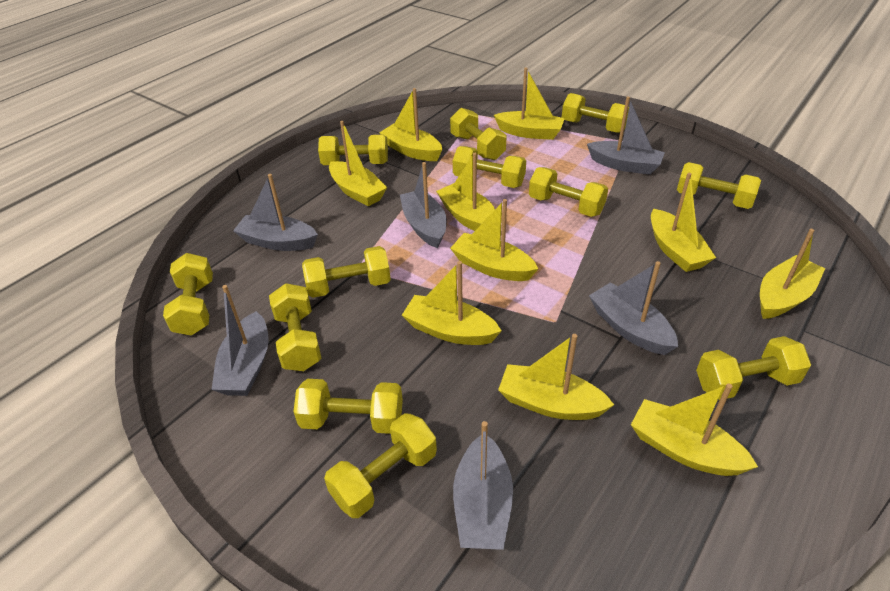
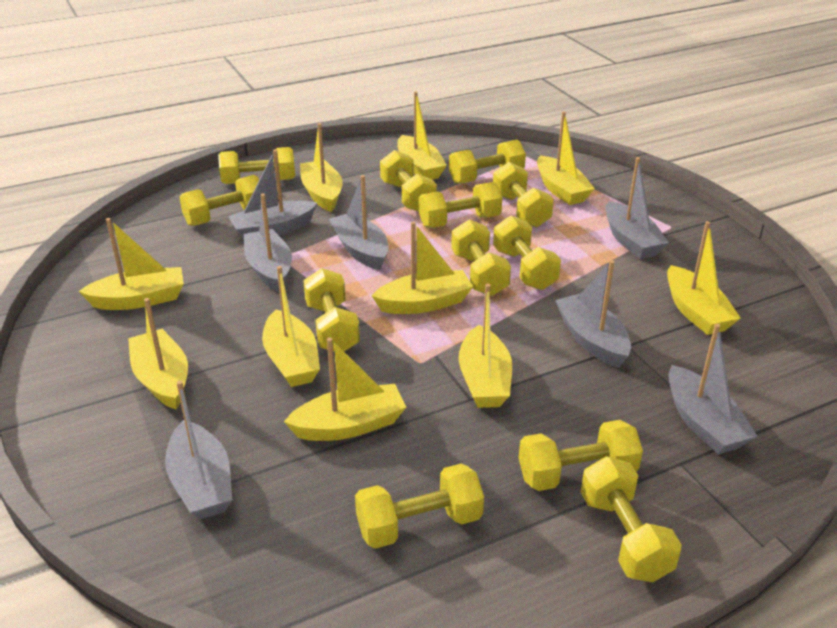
grey boat: 6 -> 7

